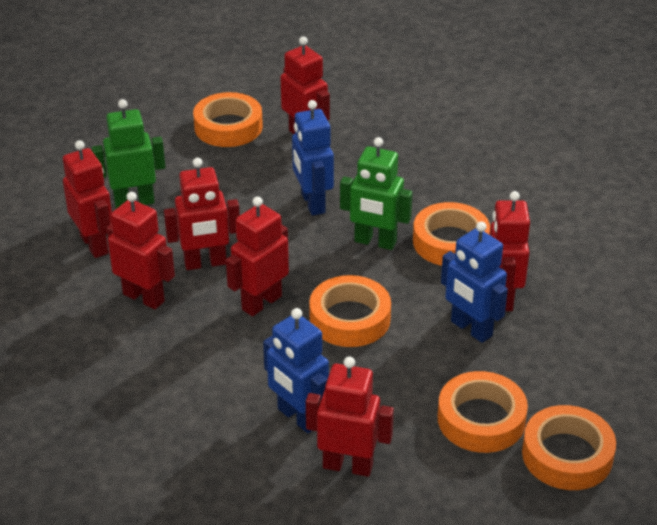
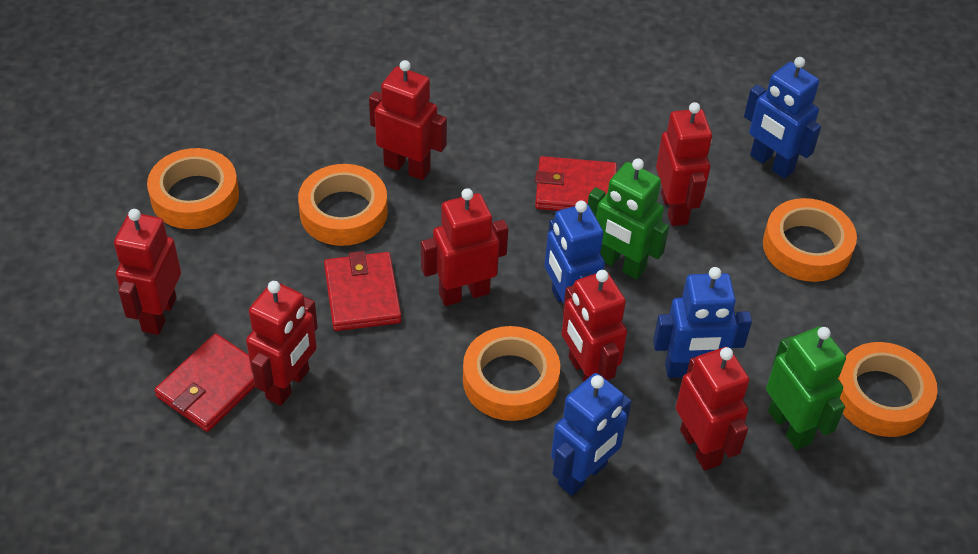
blue robot: 3 -> 4
red wallet: 0 -> 3

